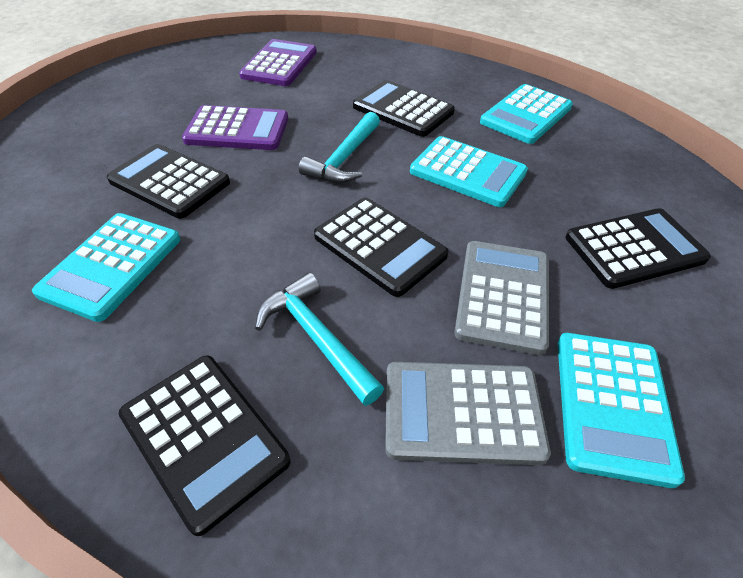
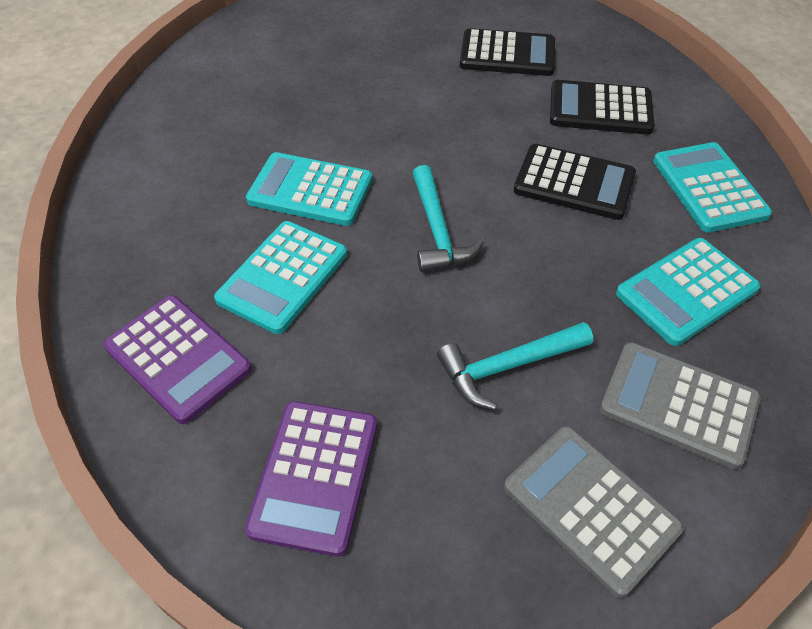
black calculator: 5 -> 3

